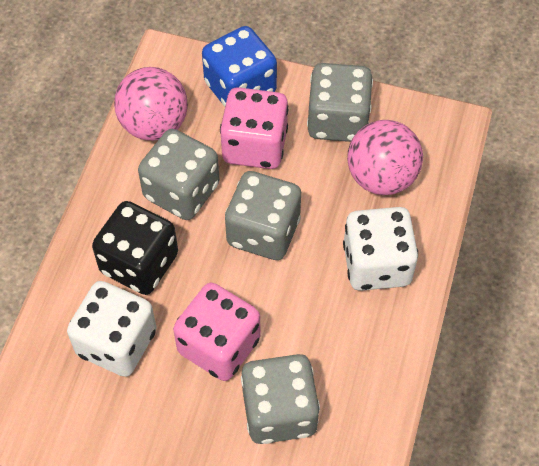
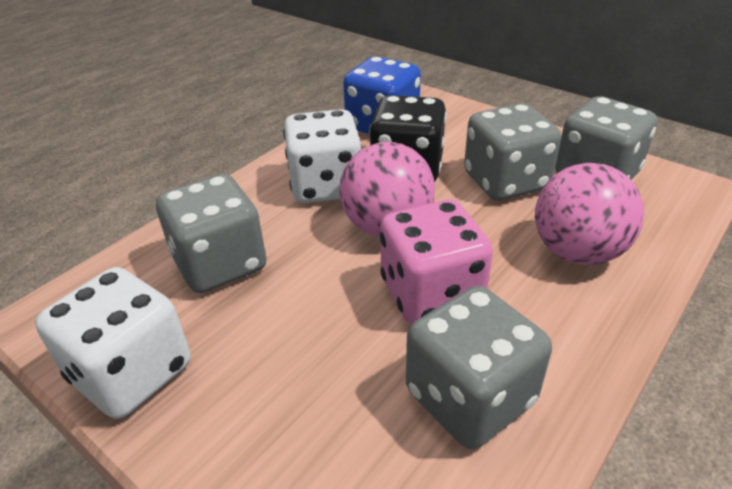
pink dice: 2 -> 1

